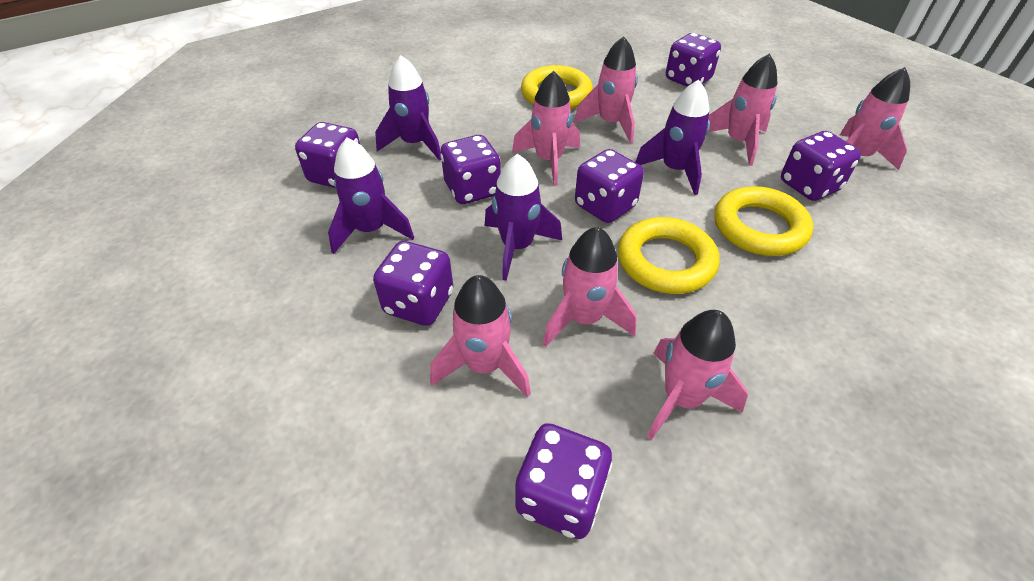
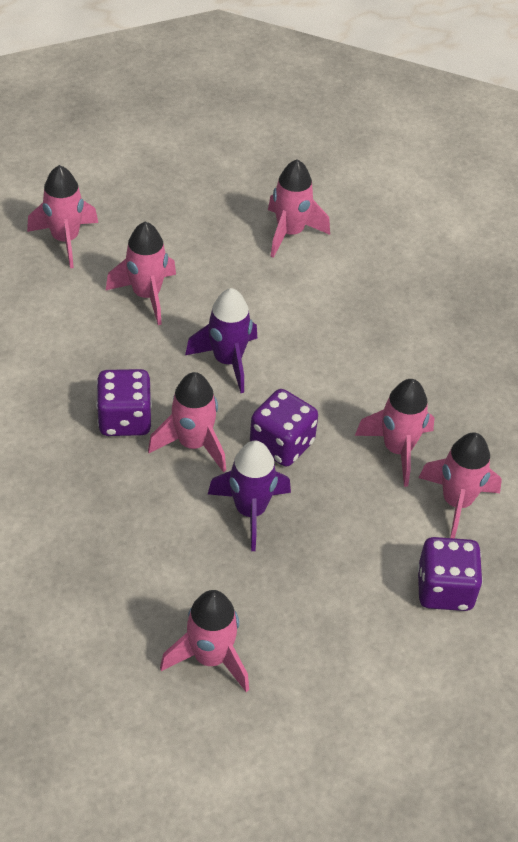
purple dice: 7 -> 3
purple rocket: 4 -> 2
yellow ring: 3 -> 0

